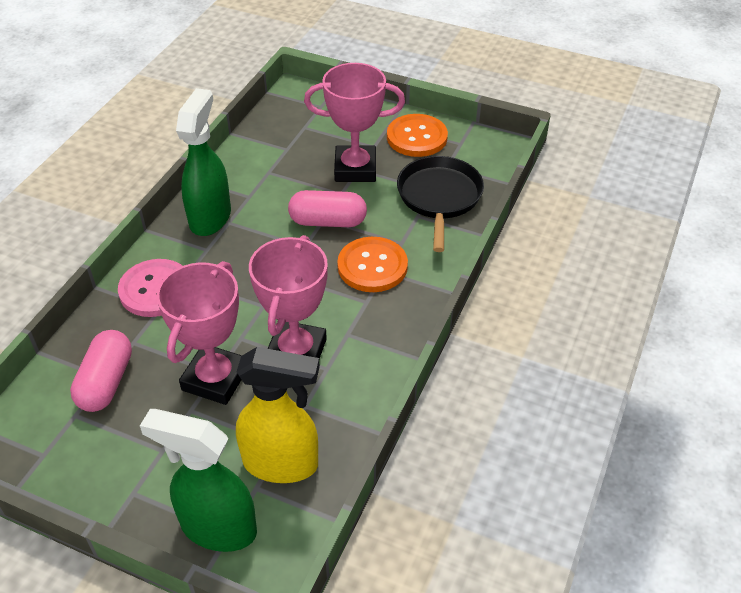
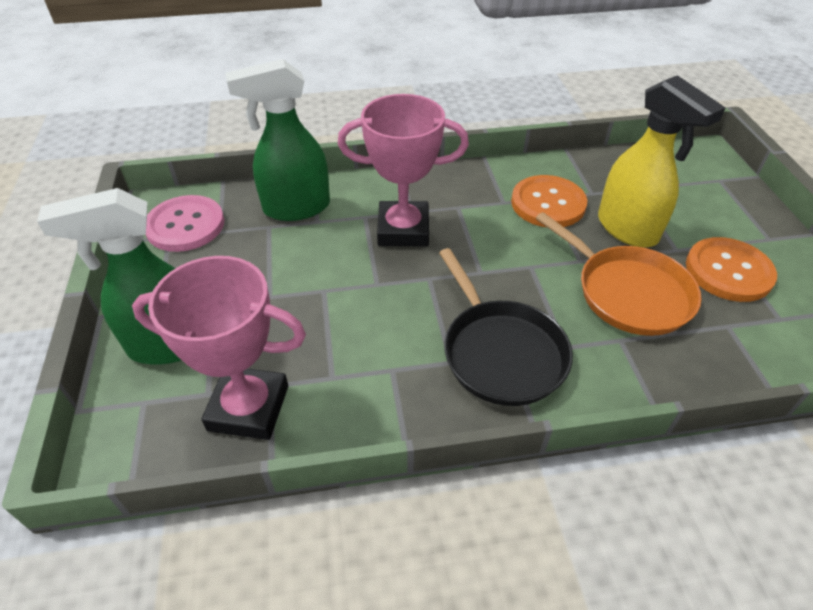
orange pan: 0 -> 1
pink capsule: 2 -> 0
pink trophy: 3 -> 2

